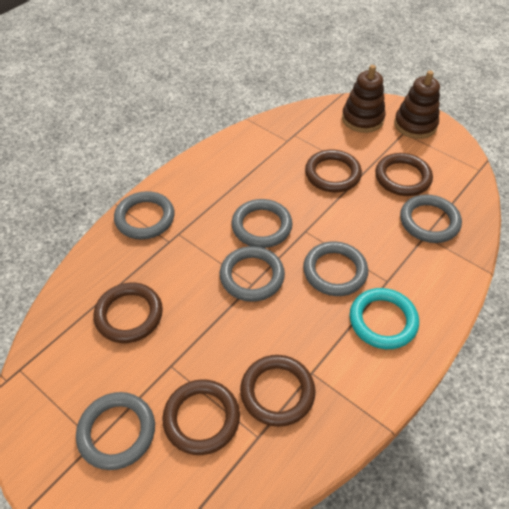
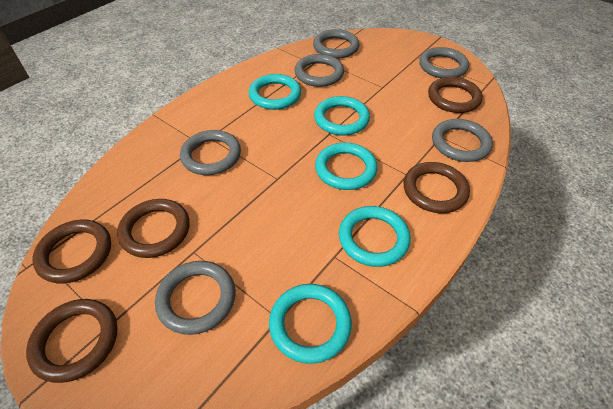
brown stacking toy: 2 -> 0
turquoise ring: 1 -> 5

